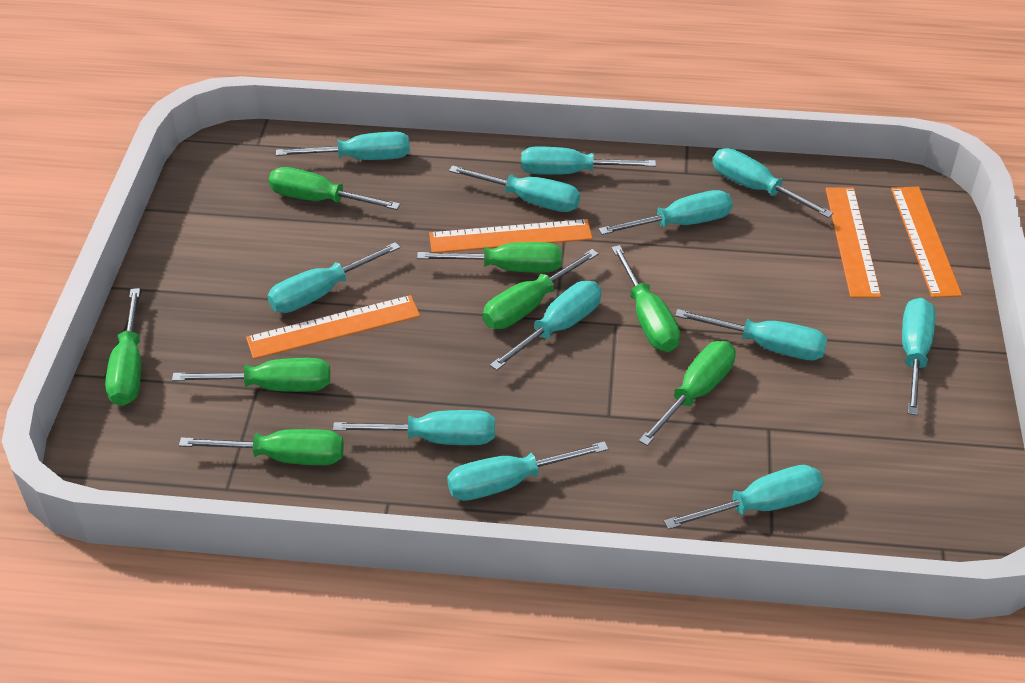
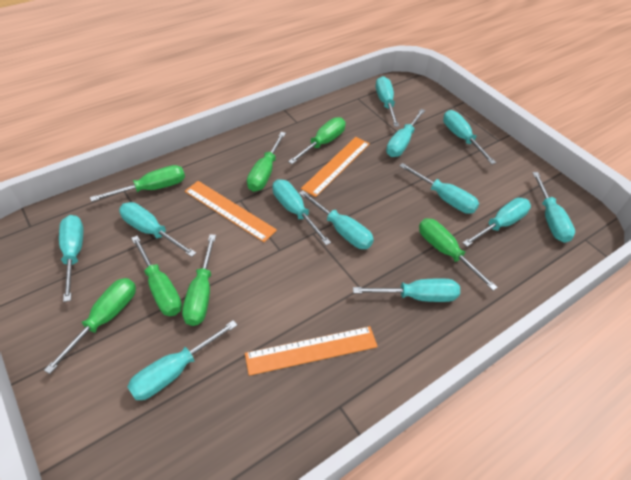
green screwdriver: 8 -> 7
orange ruler: 4 -> 3

